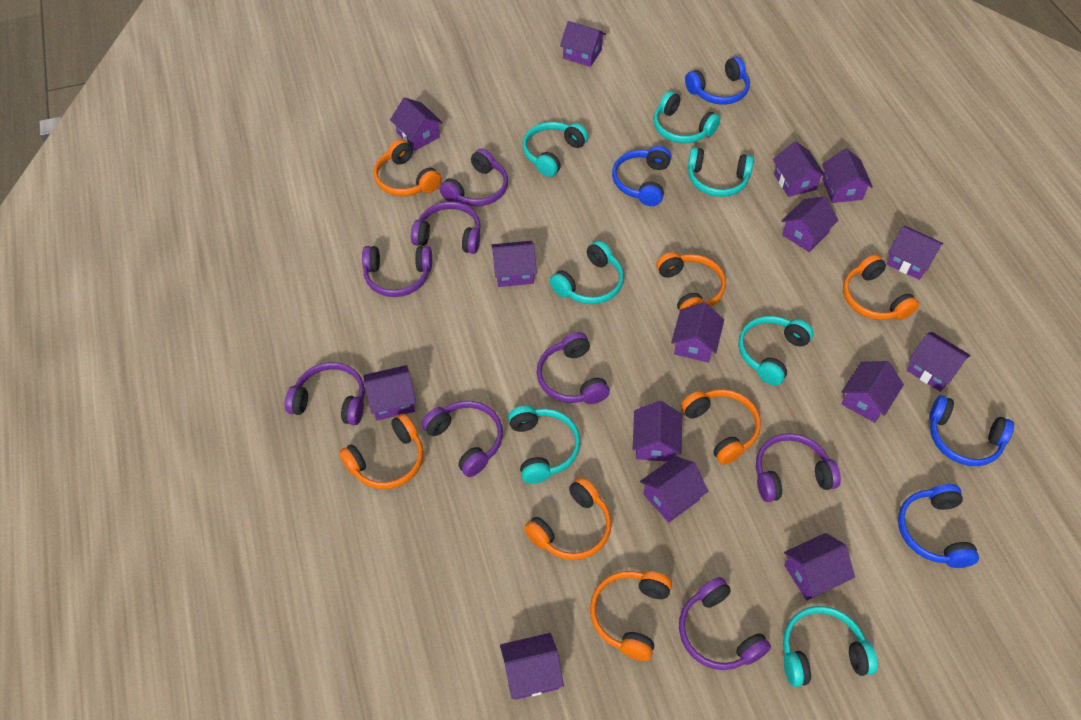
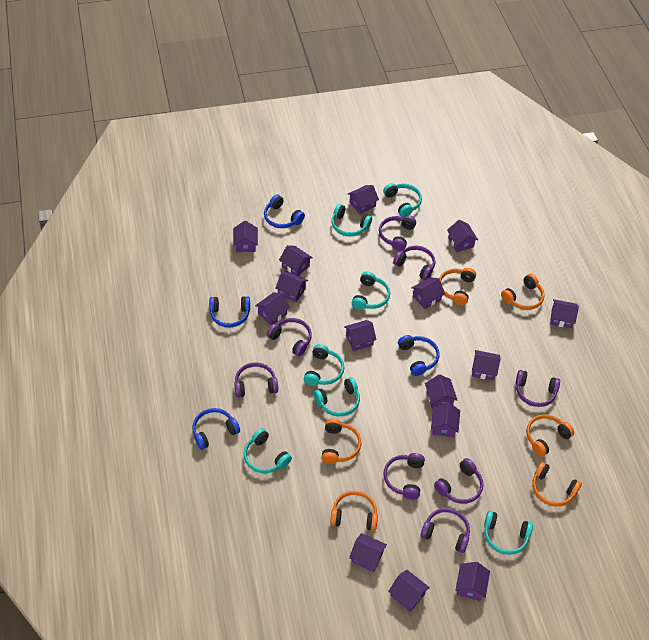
orange headphones: 7 -> 6

